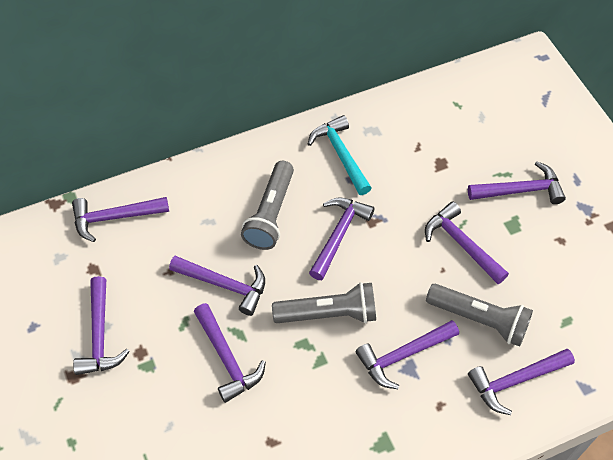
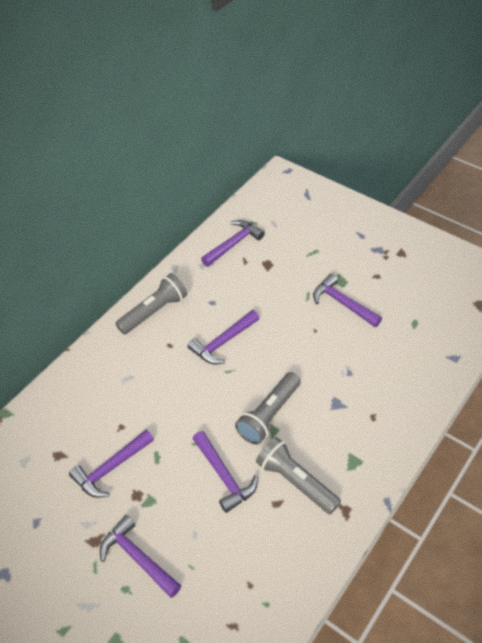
purple hammer: 9 -> 6
turquoise hammer: 1 -> 0

